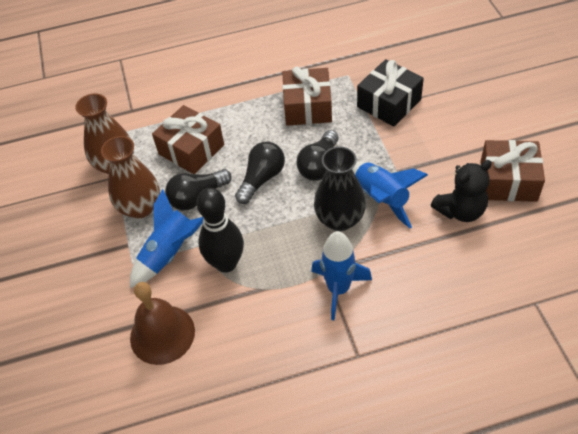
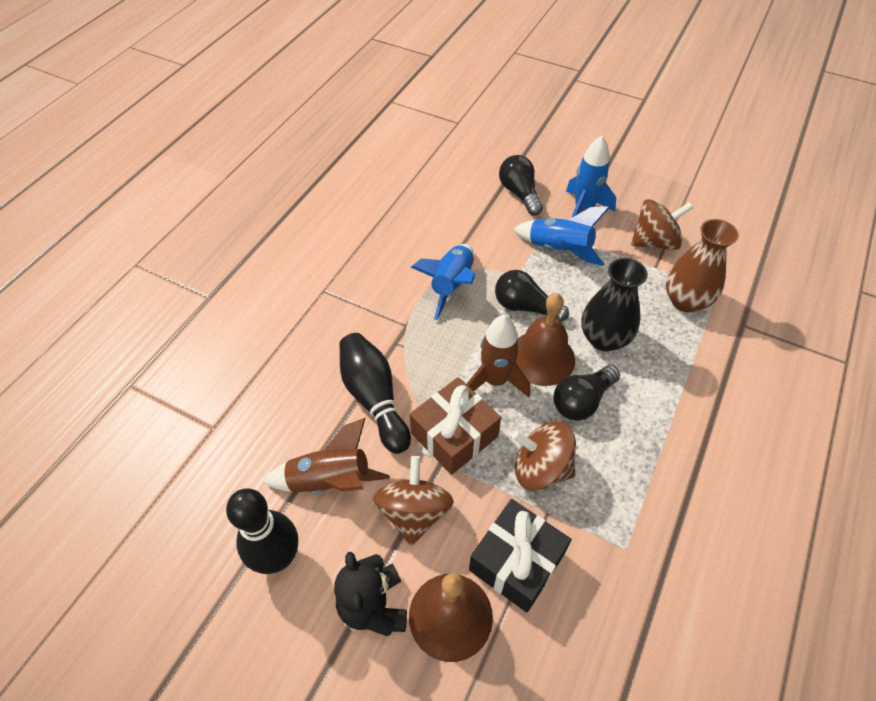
black bowling pin: 1 -> 2
brown bell: 1 -> 2
brown gift: 3 -> 1
brown rocket: 0 -> 2
brown spinning top: 0 -> 3
brown vase: 2 -> 1

